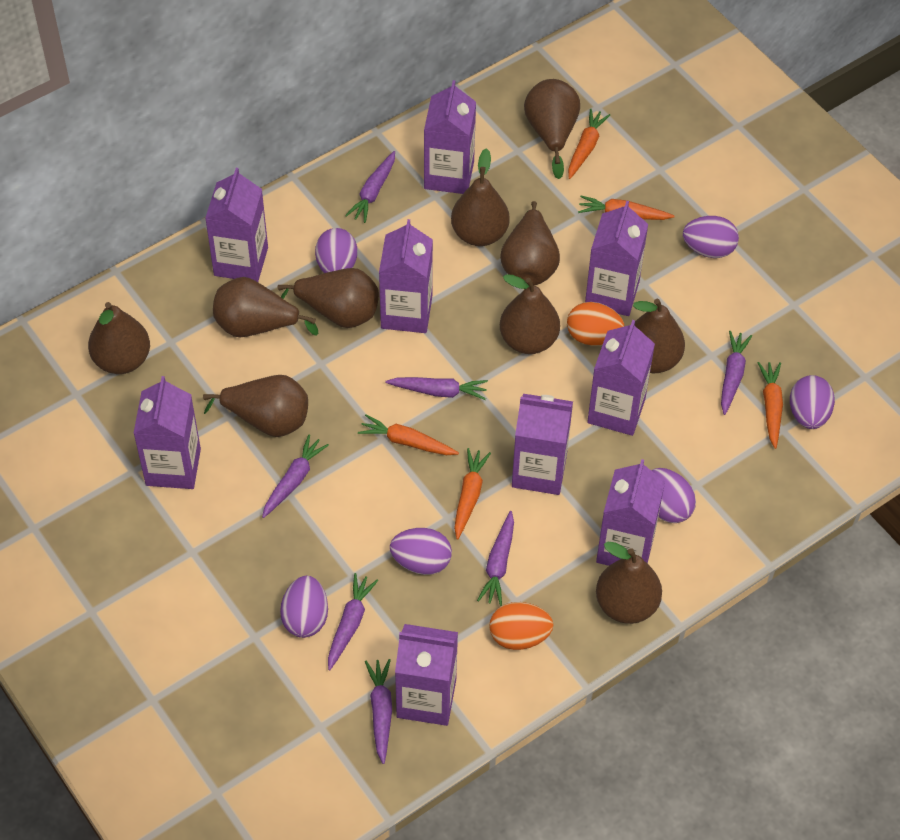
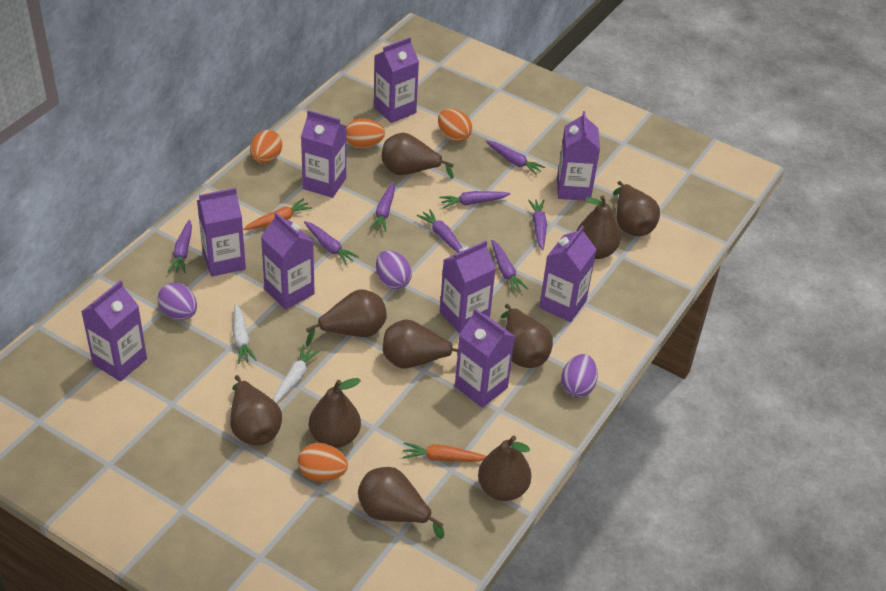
orange carrot: 5 -> 2
orange egg: 2 -> 4
purple carrot: 7 -> 8
purple egg: 6 -> 3
white carrot: 0 -> 2

